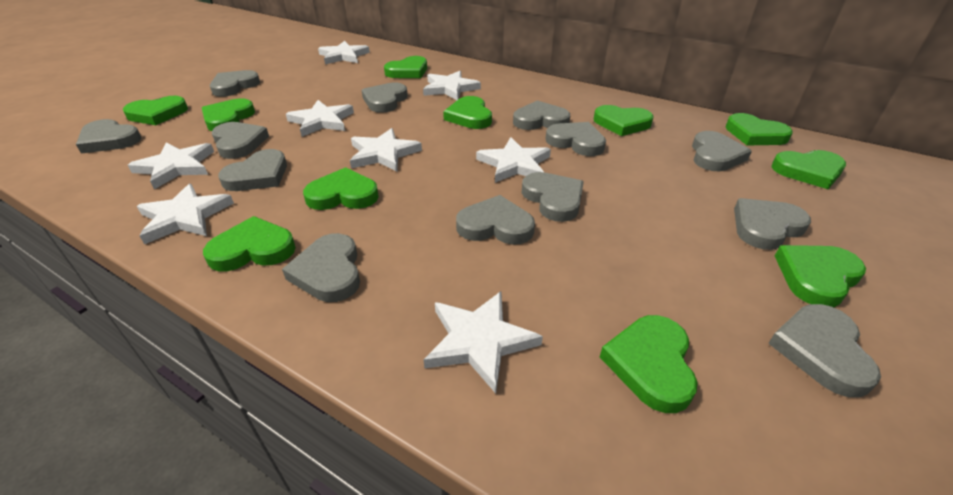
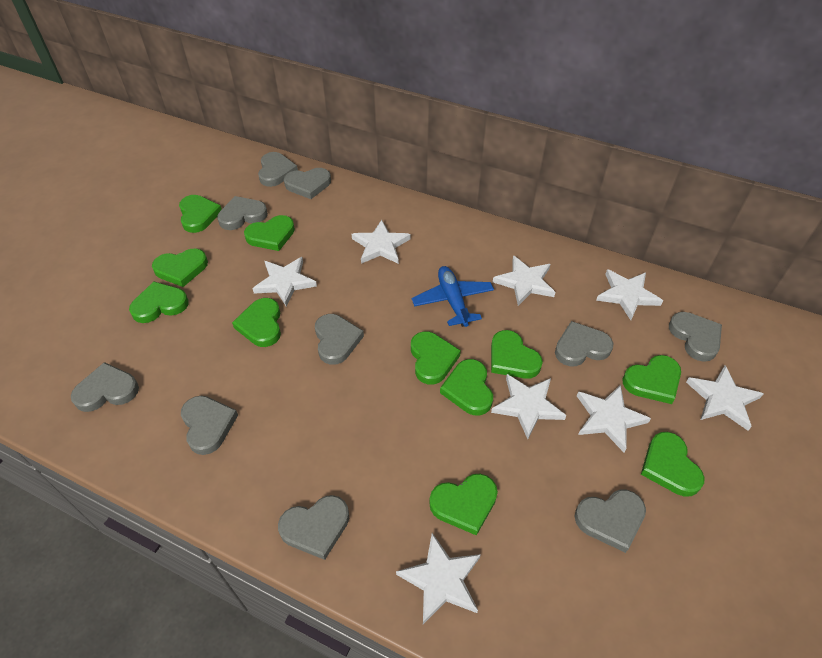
blue plane: 0 -> 1
grey heart: 13 -> 10

